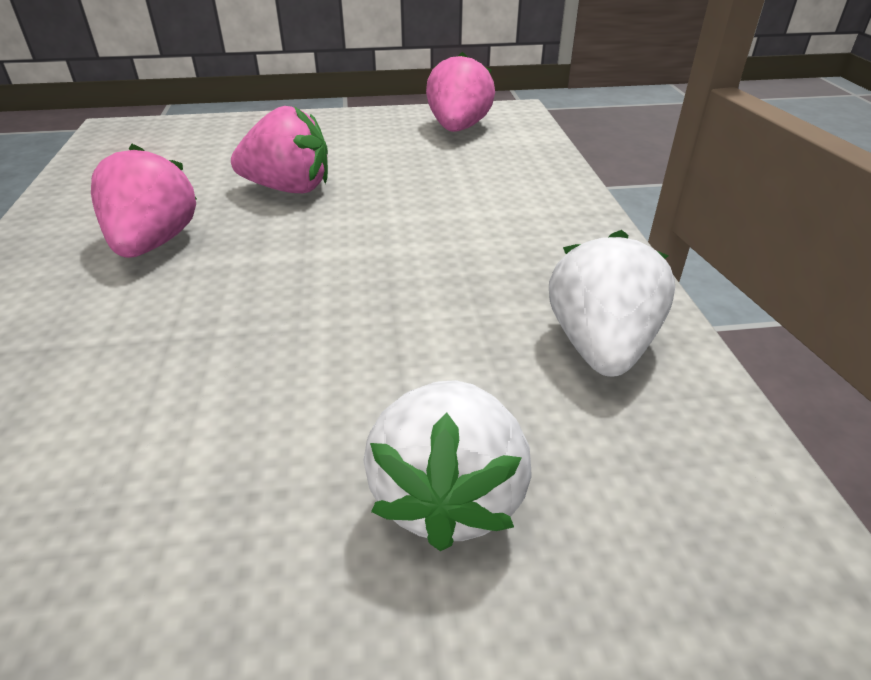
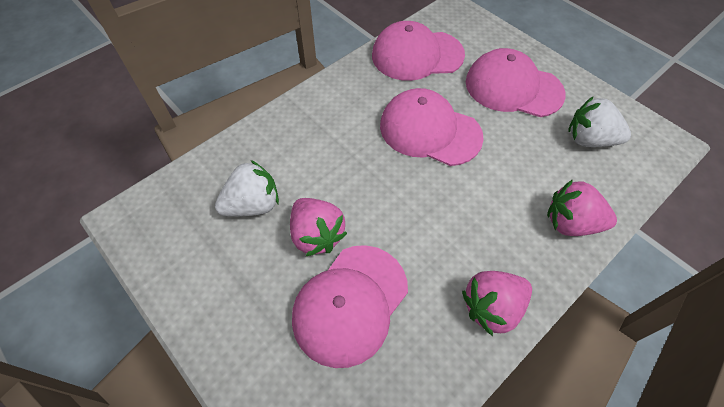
pink cap: 0 -> 4

